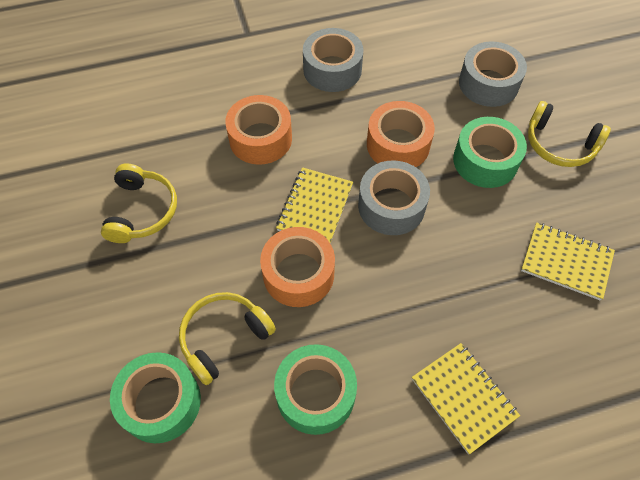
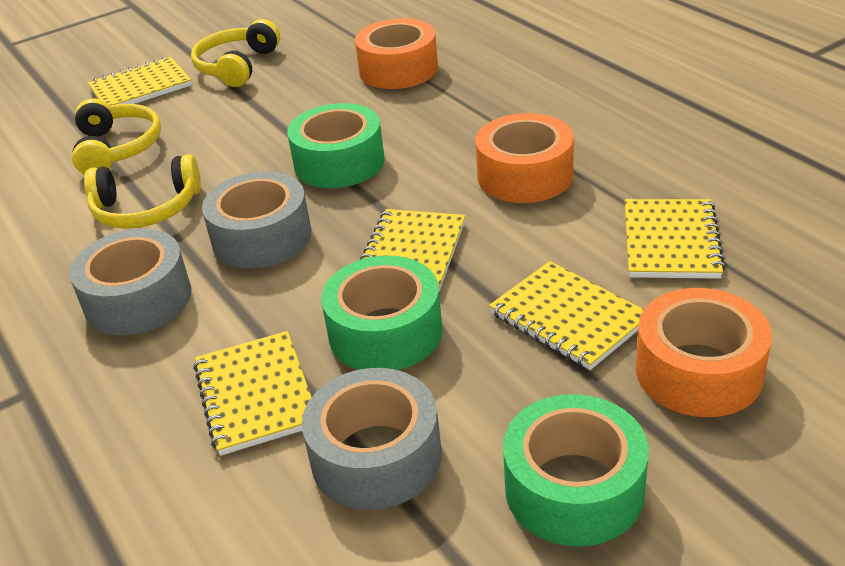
yellow notebook: 3 -> 5

